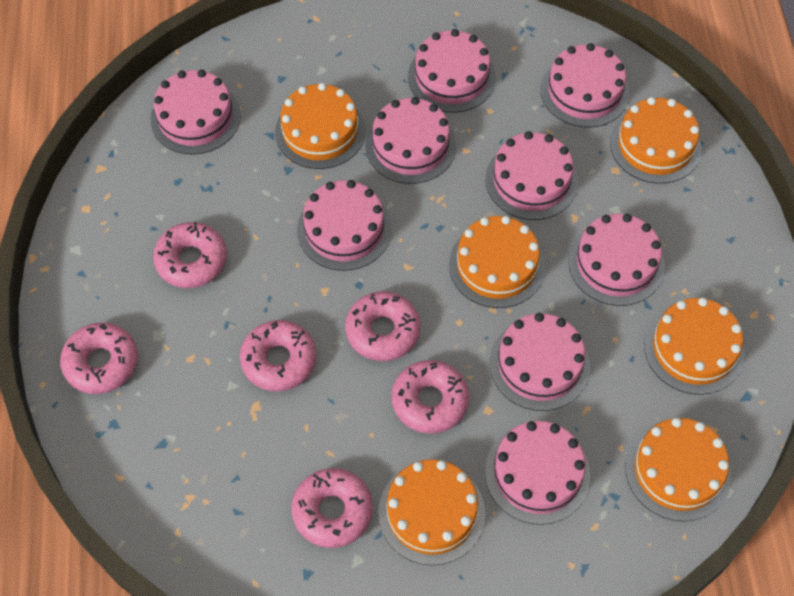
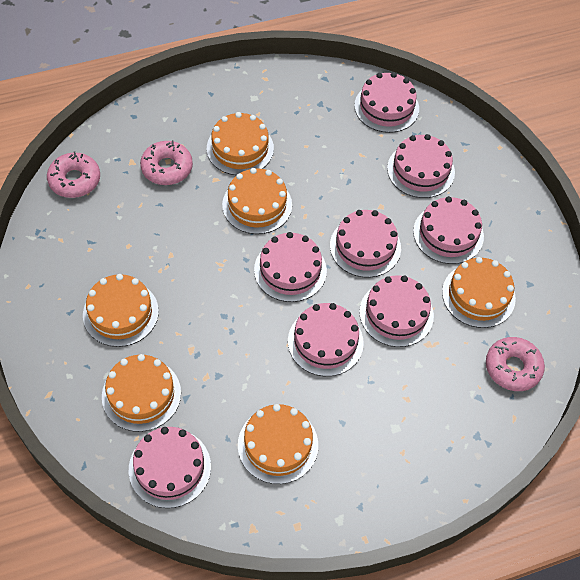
pink cake: 9 -> 8
pink donut: 6 -> 3

